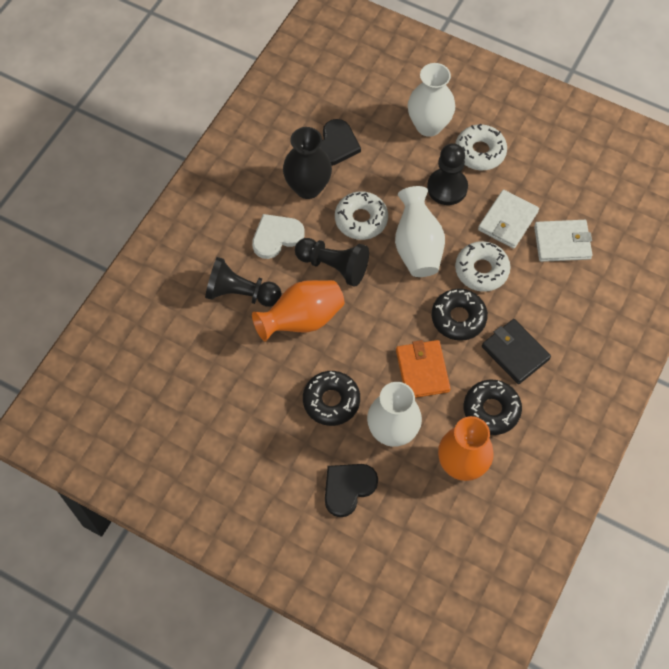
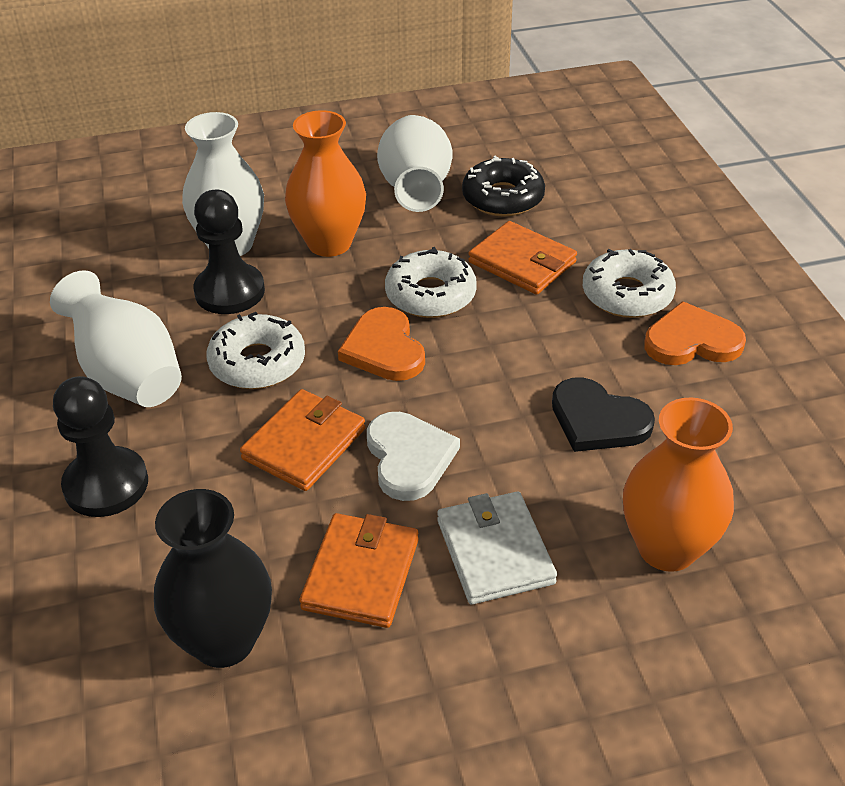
black donut: 3 -> 1
black heart: 2 -> 1
black pawn: 3 -> 2
black wallet: 1 -> 0
orange heart: 0 -> 2
orange wallet: 1 -> 3
white wallet: 2 -> 1

